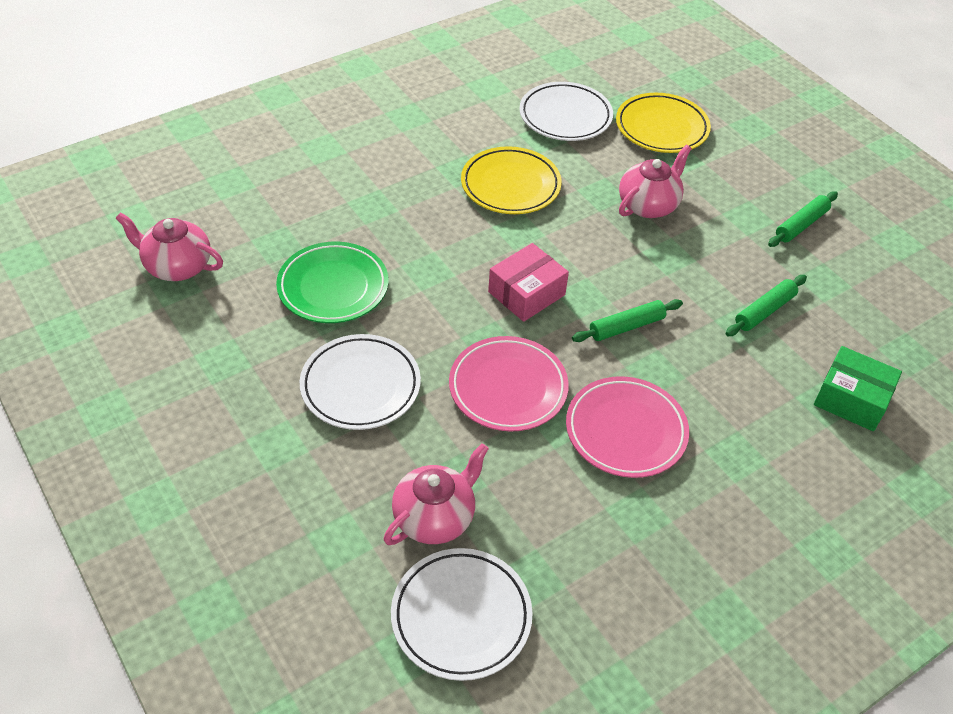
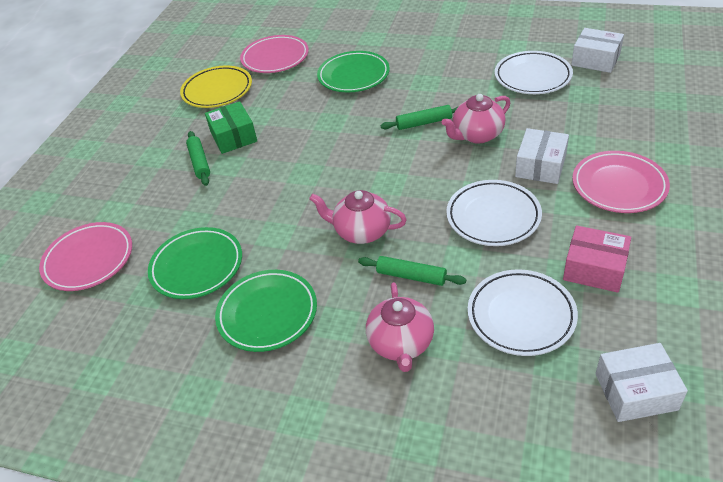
green plate: 1 -> 3
pink plate: 2 -> 3
white box: 0 -> 3
yellow plate: 2 -> 1

